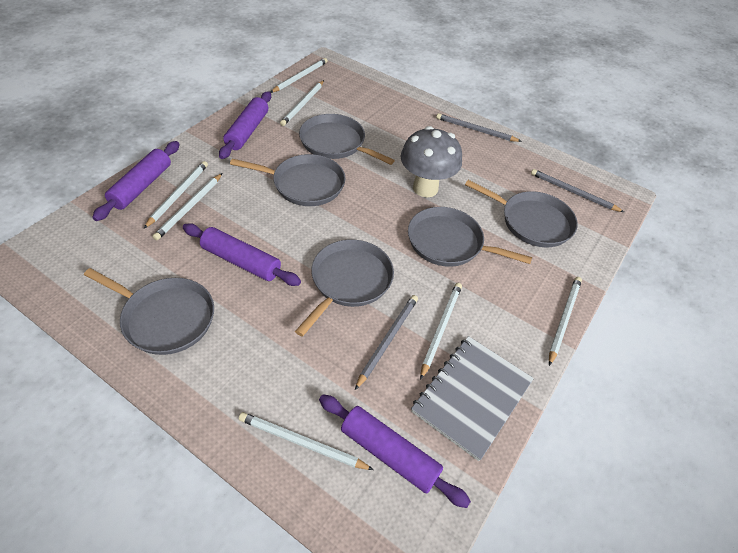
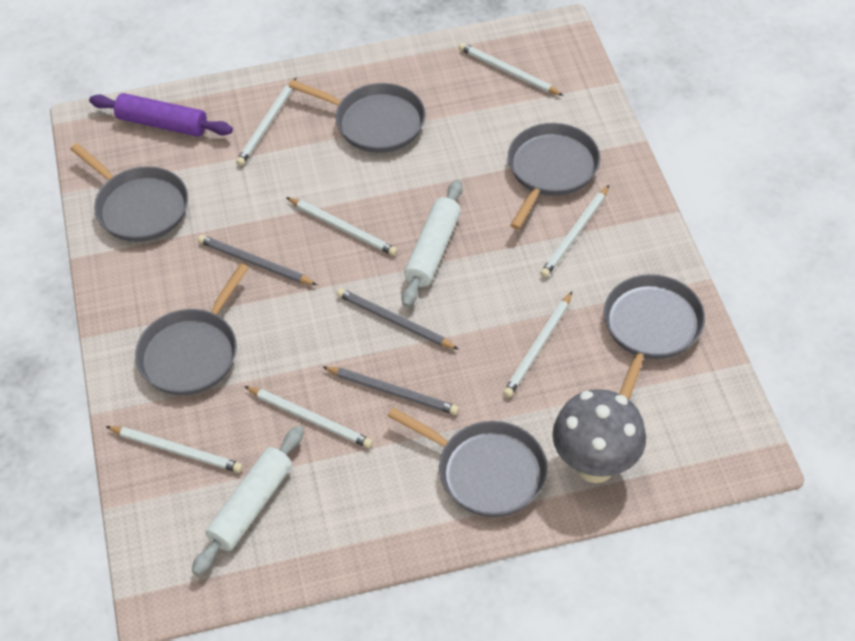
grey notebook: 1 -> 0
purple rolling pin: 4 -> 1
white rolling pin: 0 -> 2

